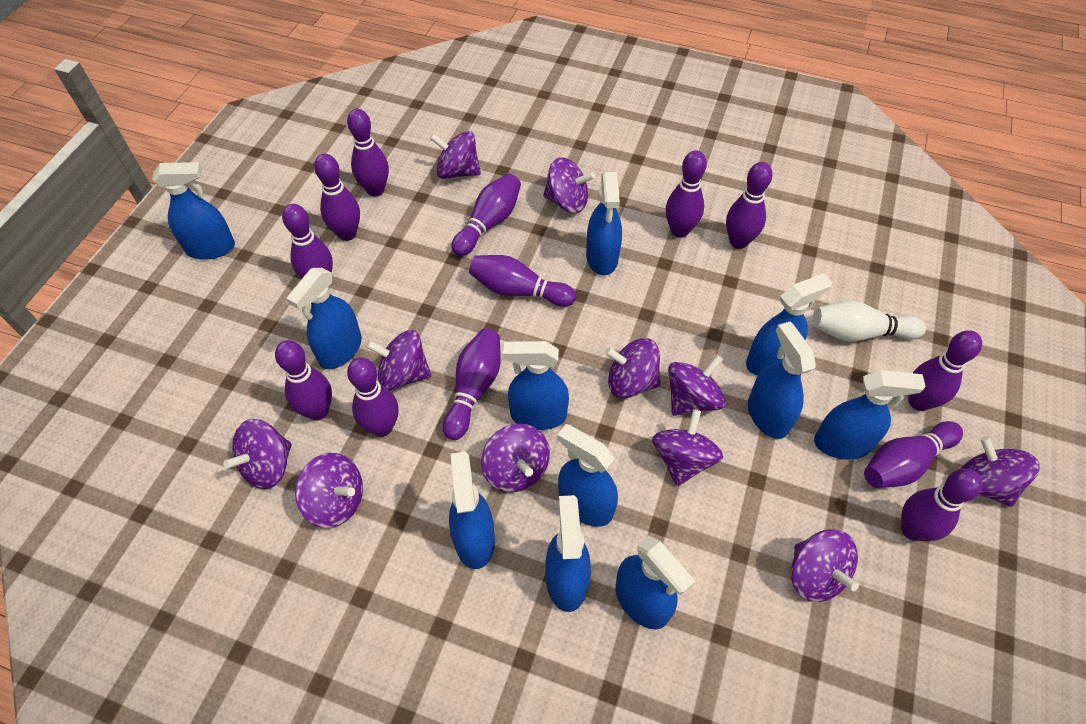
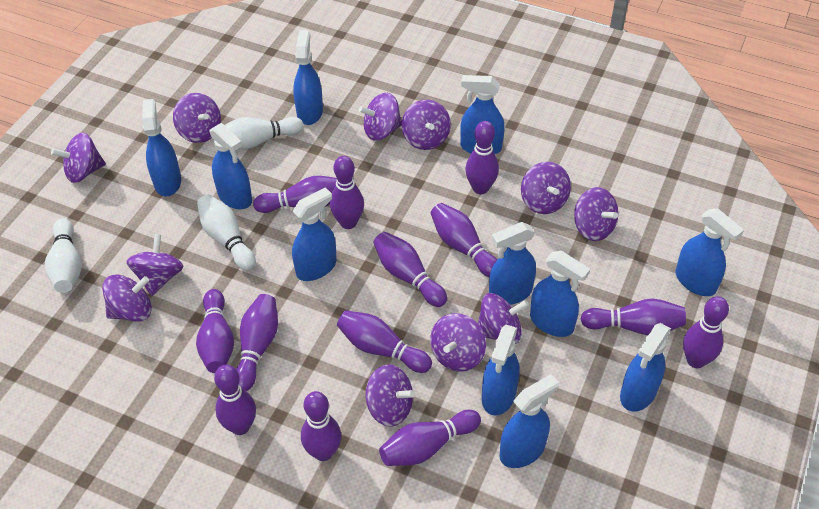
white bowling pin: 1 -> 3

